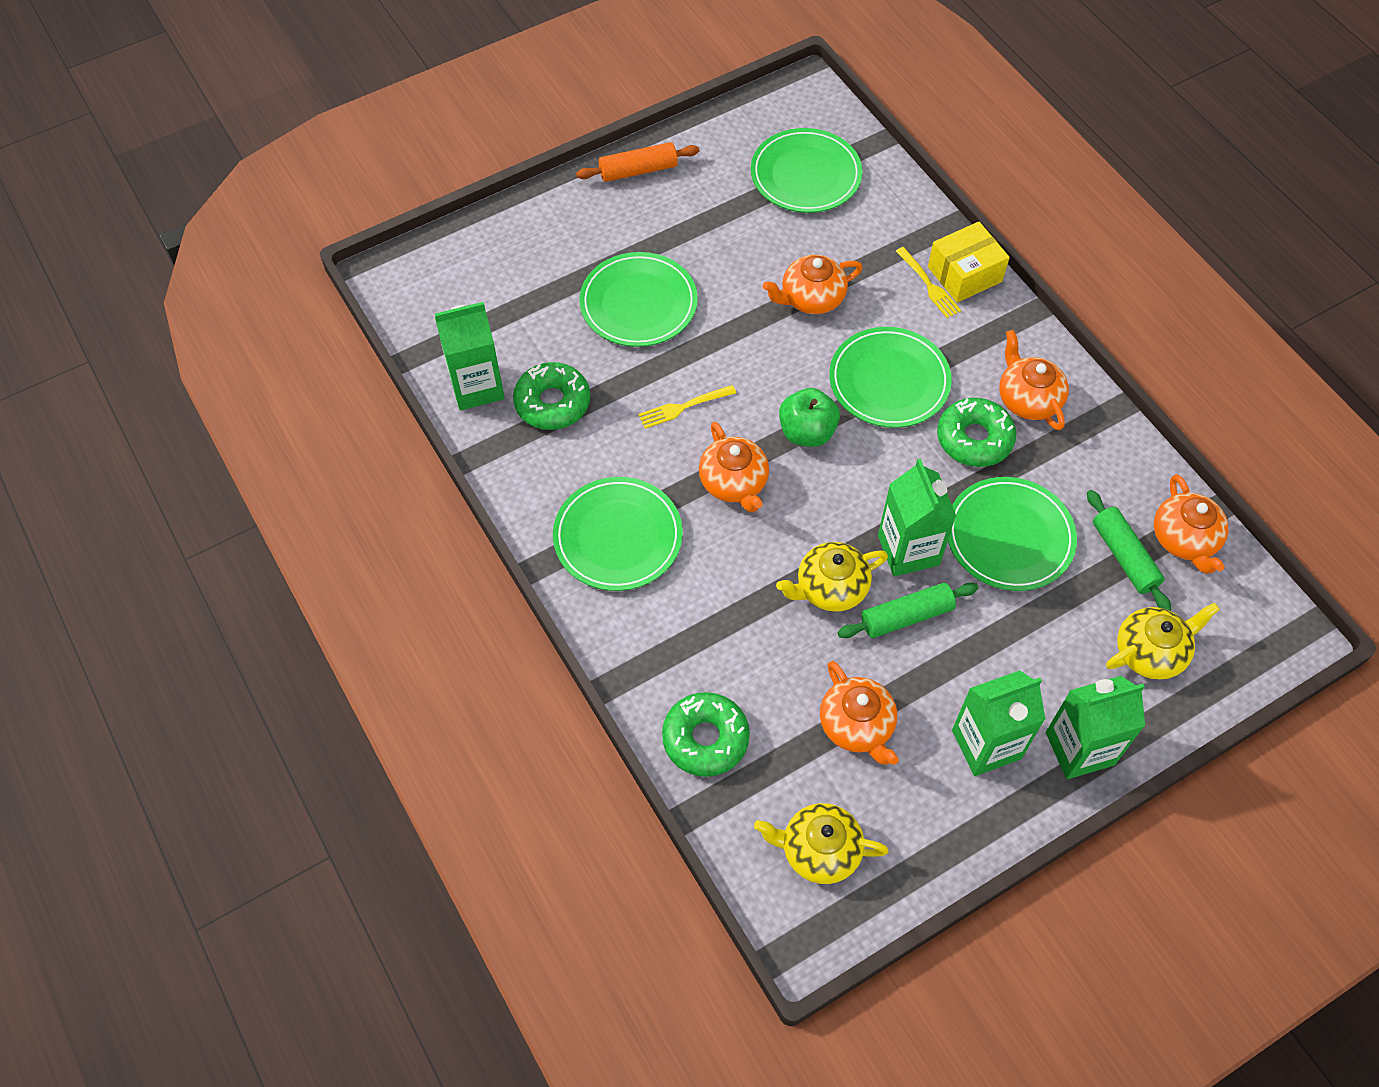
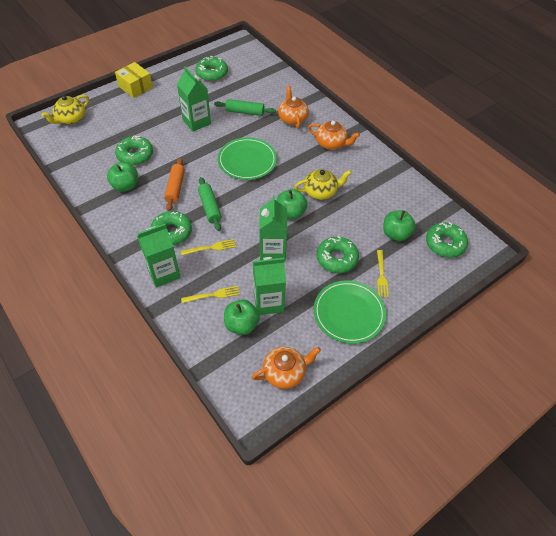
green apple: 1 -> 4
green donut: 3 -> 5
green plate: 5 -> 2
orange teapot: 5 -> 3
yellow fork: 2 -> 3
yellow teapot: 3 -> 2

